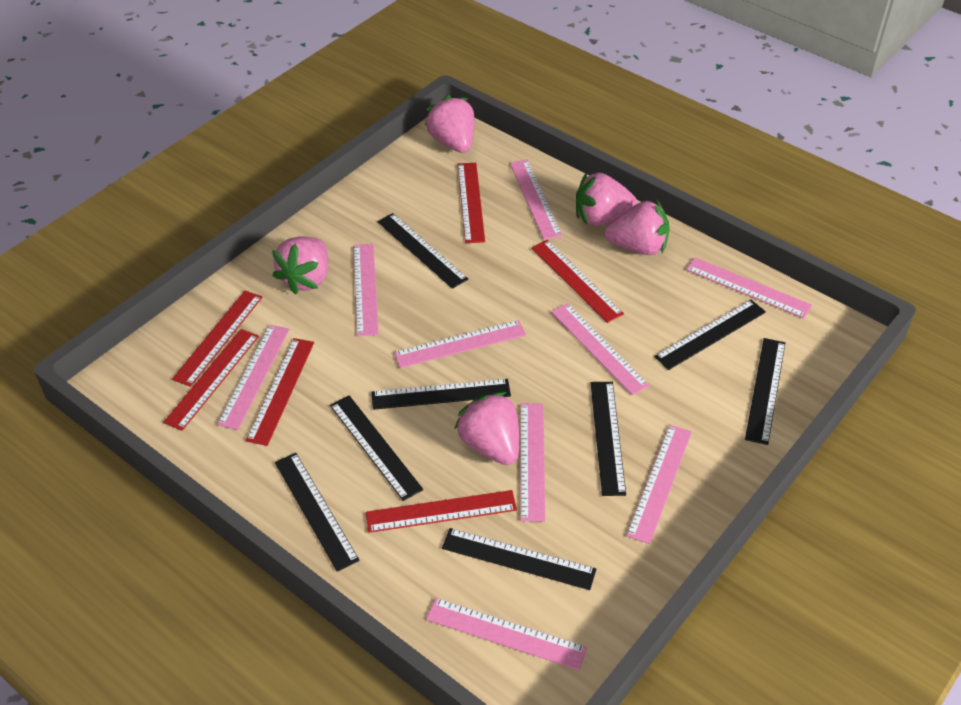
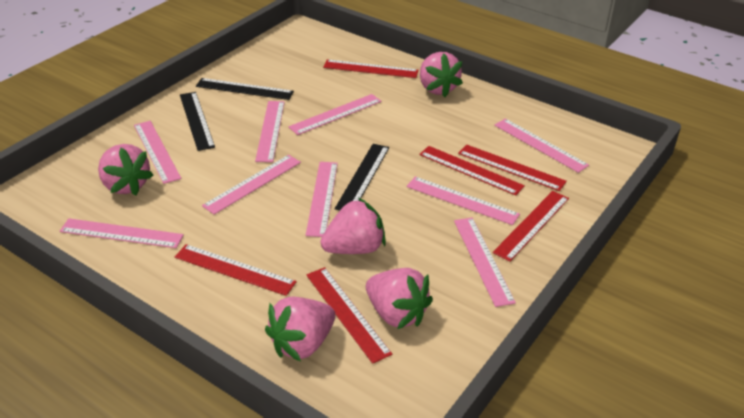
black ruler: 8 -> 3

